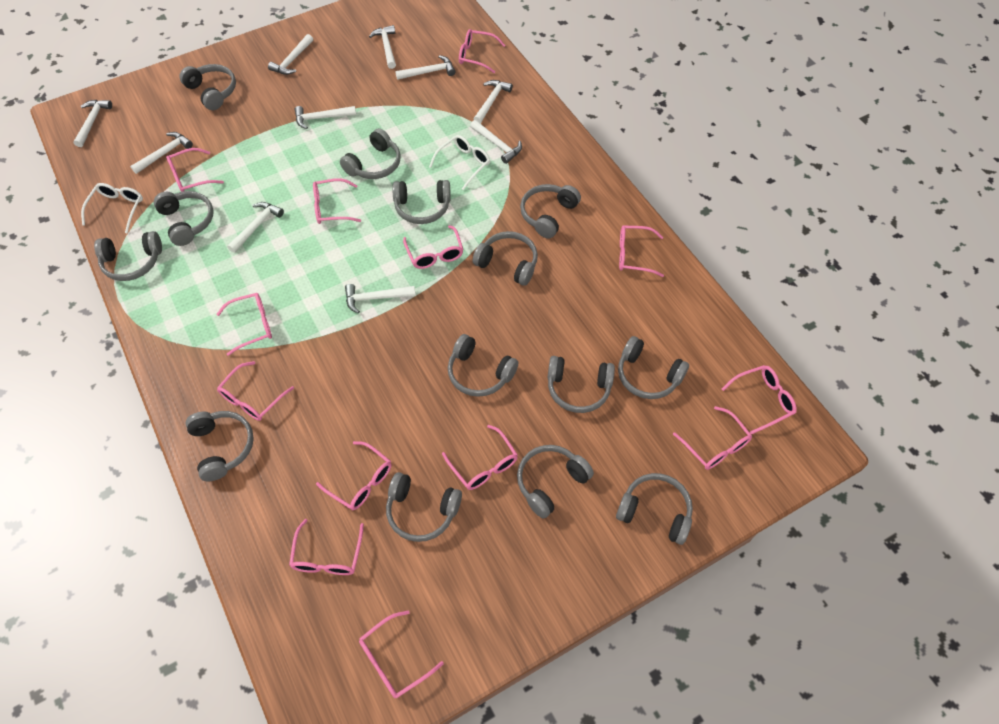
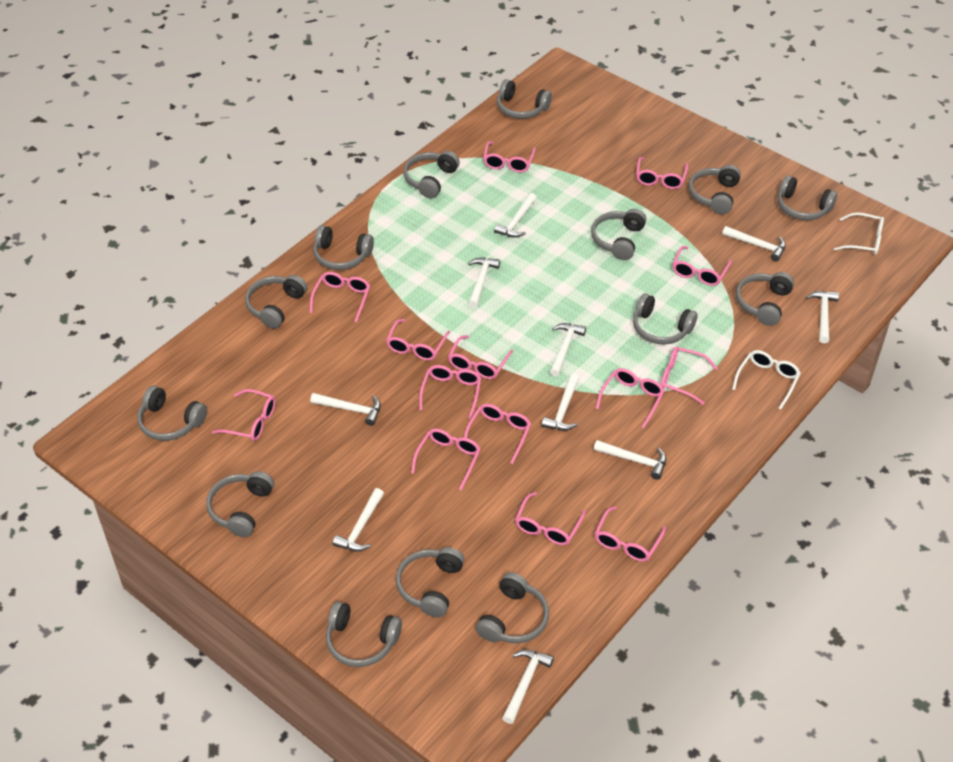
pink glasses: 13 -> 14

